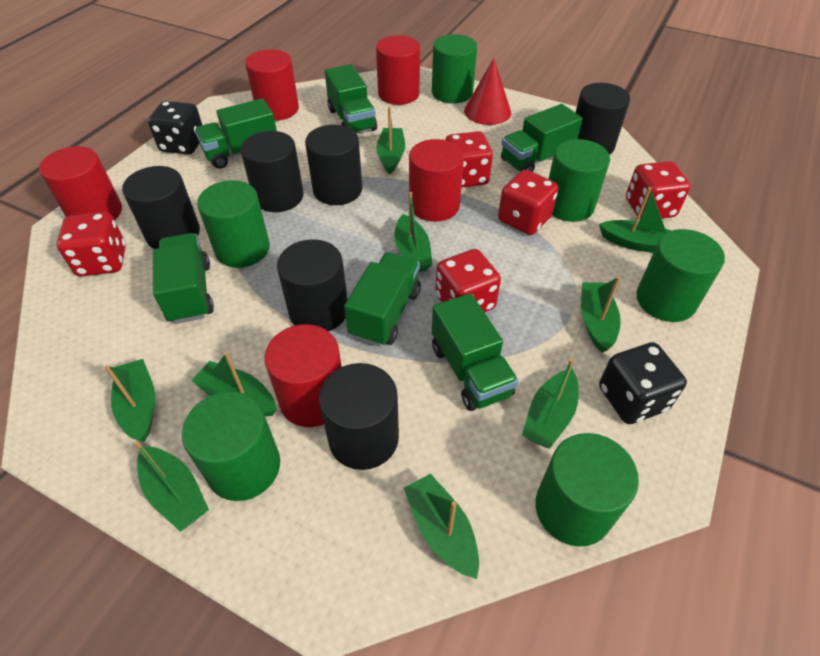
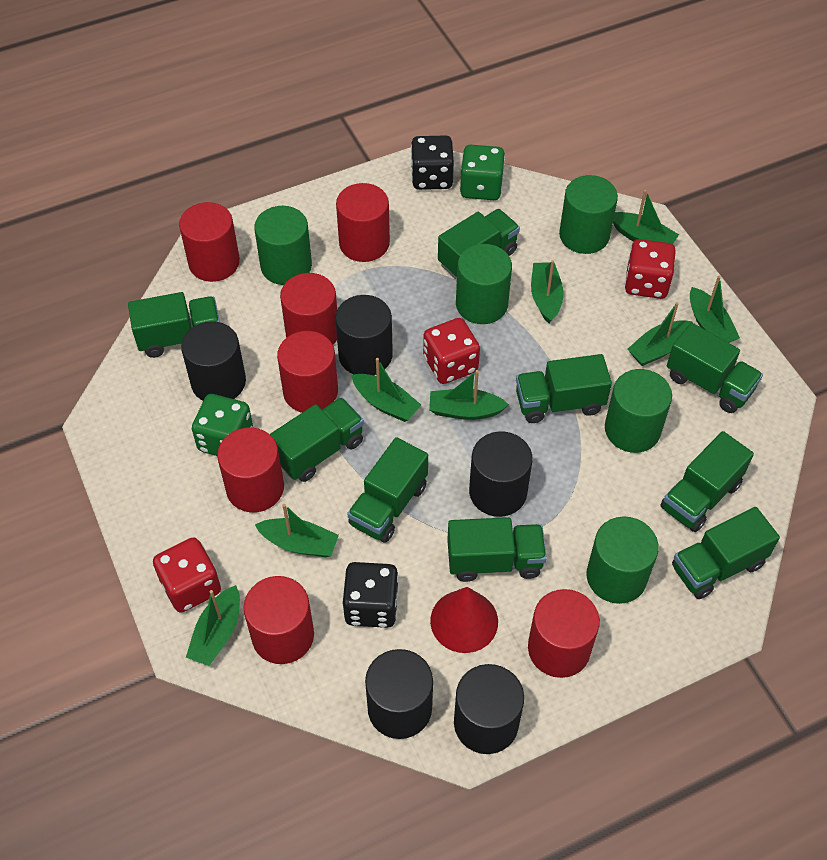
black cylinder: 6 -> 5
green boat: 9 -> 8
green cylinder: 6 -> 5
green dice: 0 -> 2
green truck: 6 -> 9
red cylinder: 5 -> 7
red dice: 5 -> 3

